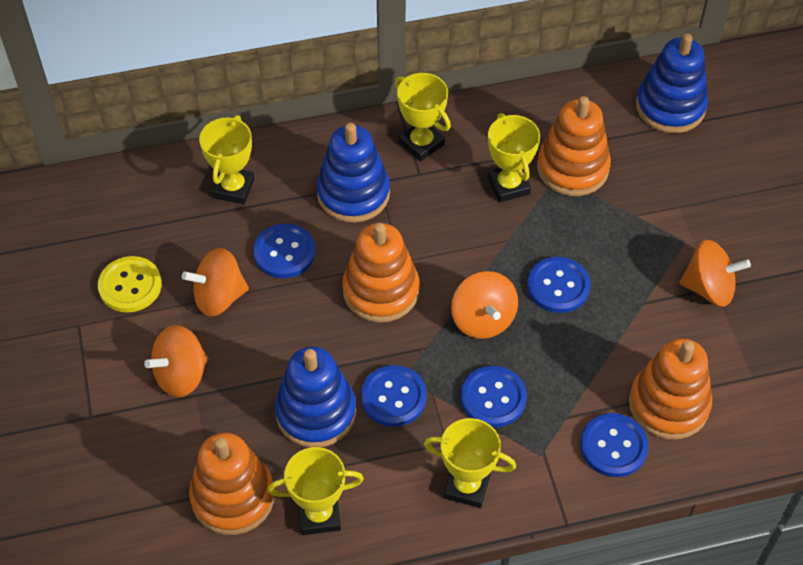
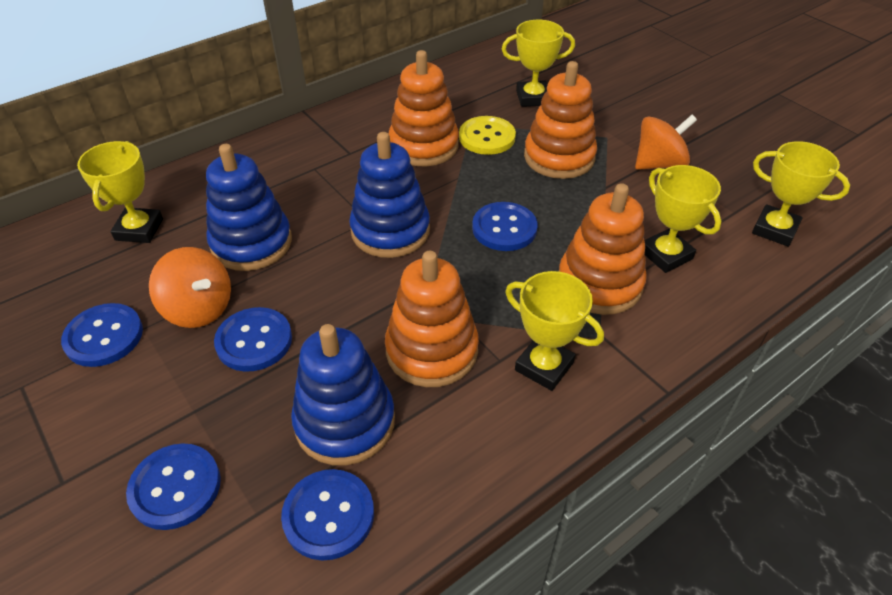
orange spinning top: 4 -> 2

